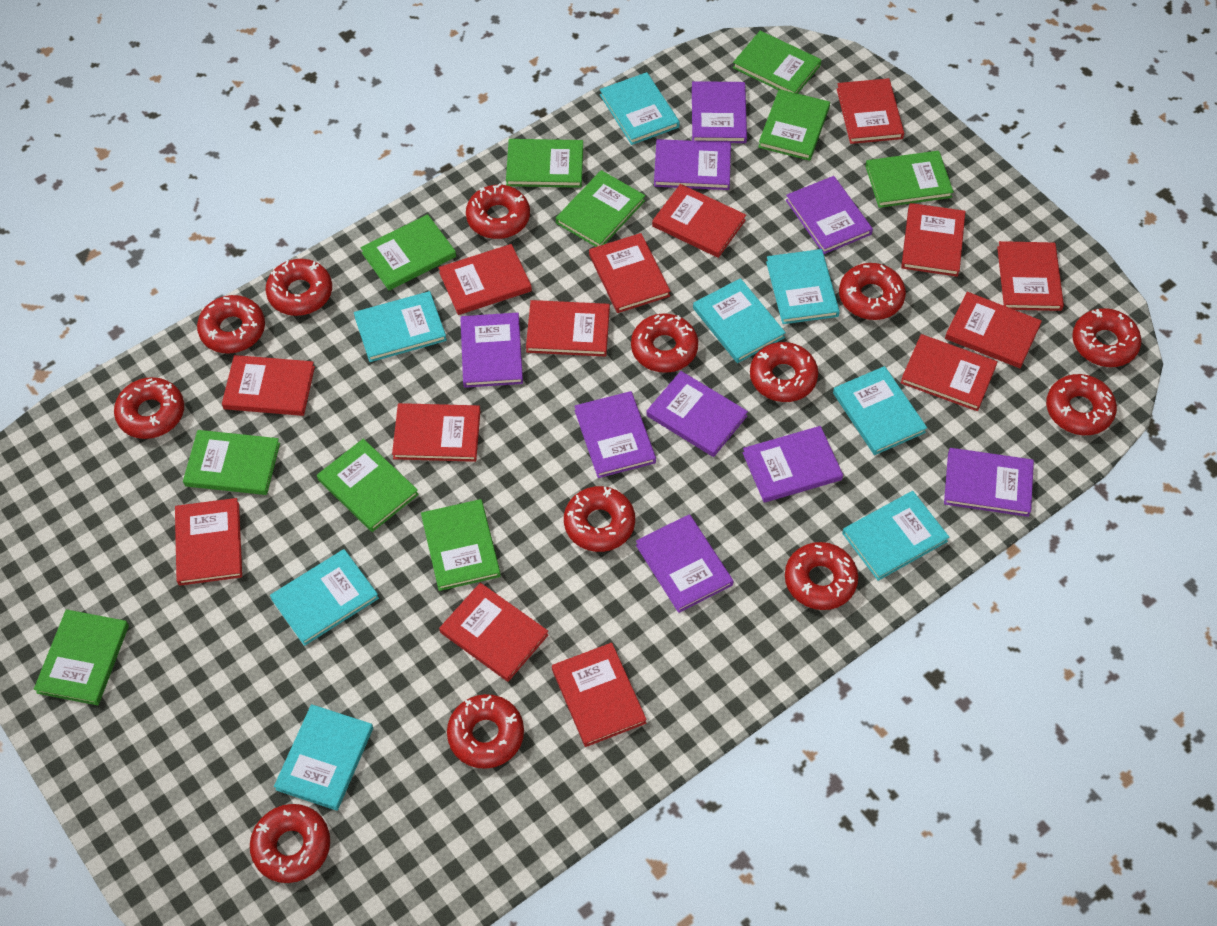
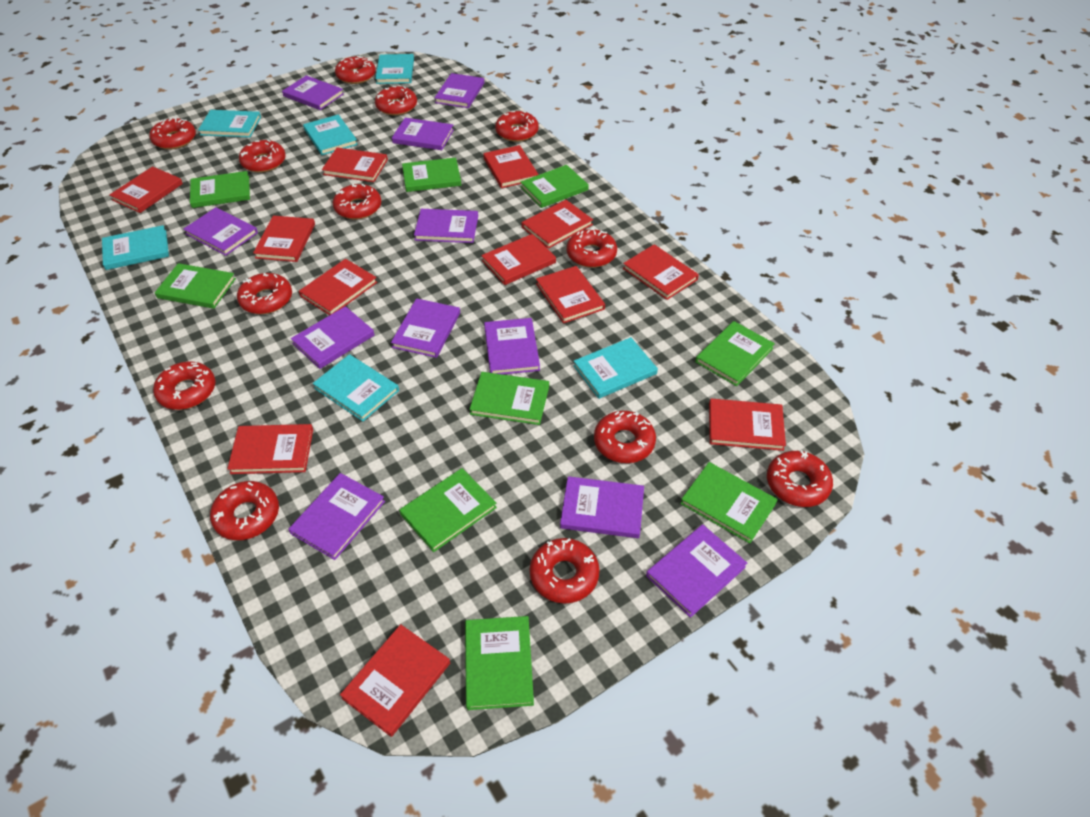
green book: 10 -> 9
purple book: 9 -> 11
red book: 14 -> 12
turquoise book: 8 -> 6

